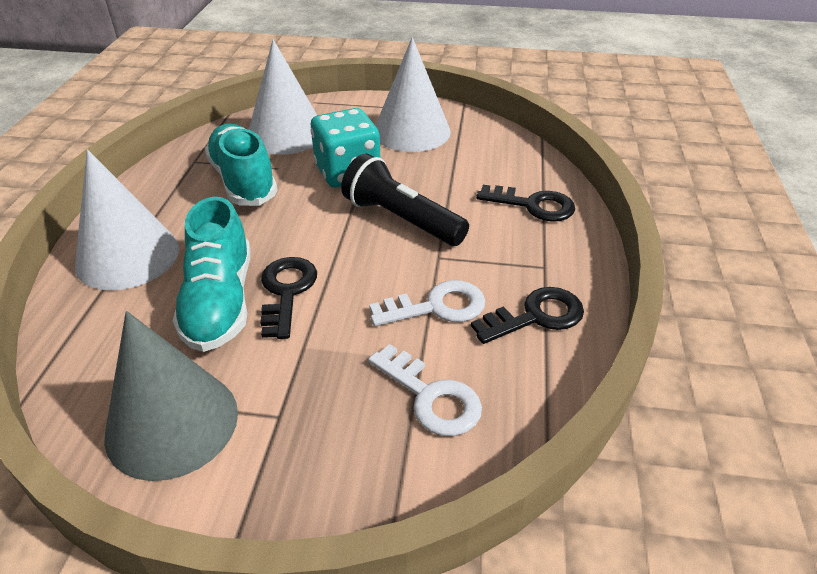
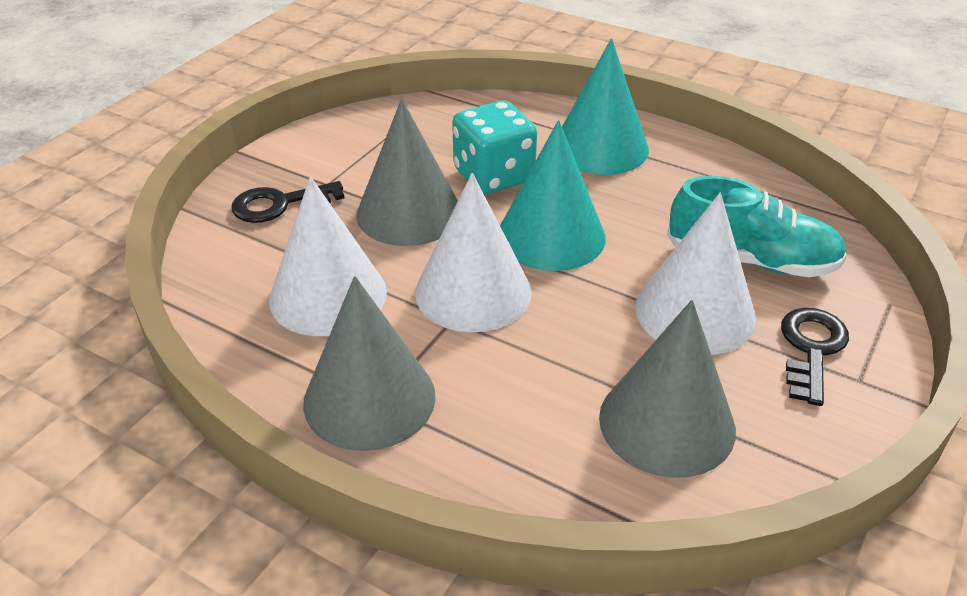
black flashlight: 1 -> 0
black key: 3 -> 2
grey cone: 1 -> 3
turquoise cone: 0 -> 2
turquoise shoe: 2 -> 1
white key: 2 -> 0

